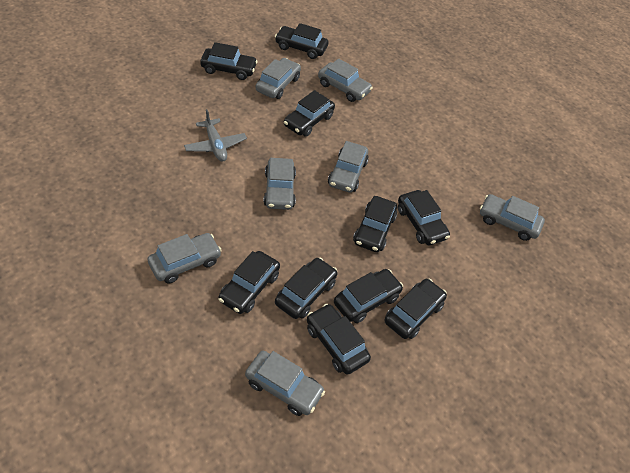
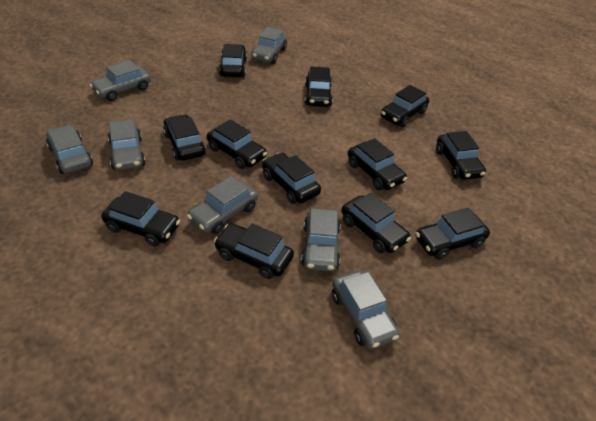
black car: 10 -> 12
grey plane: 1 -> 0

